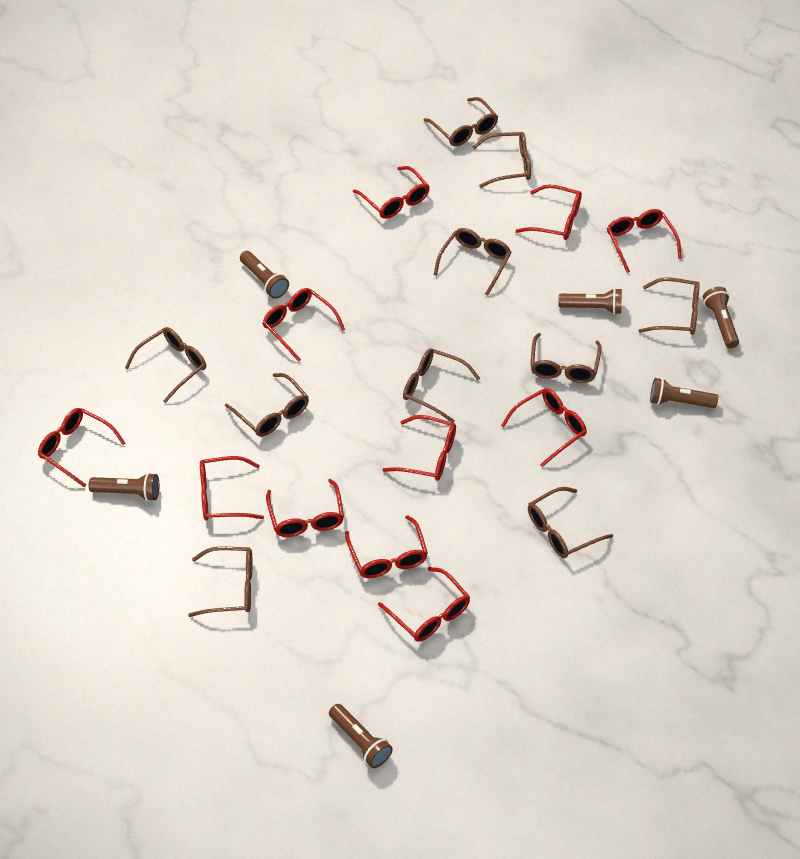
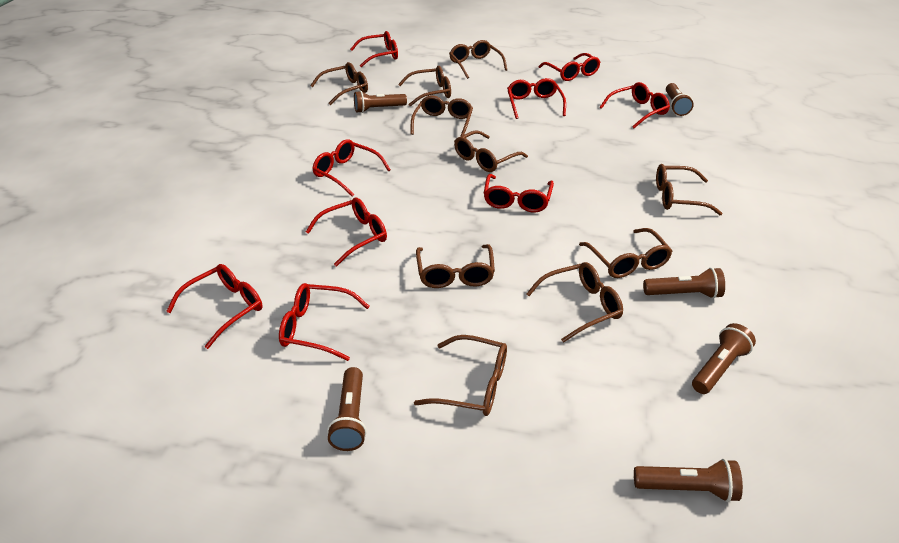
red glasses: 11 -> 9

